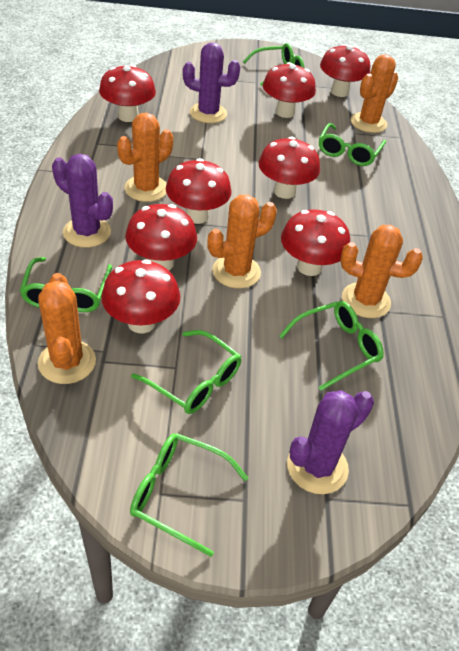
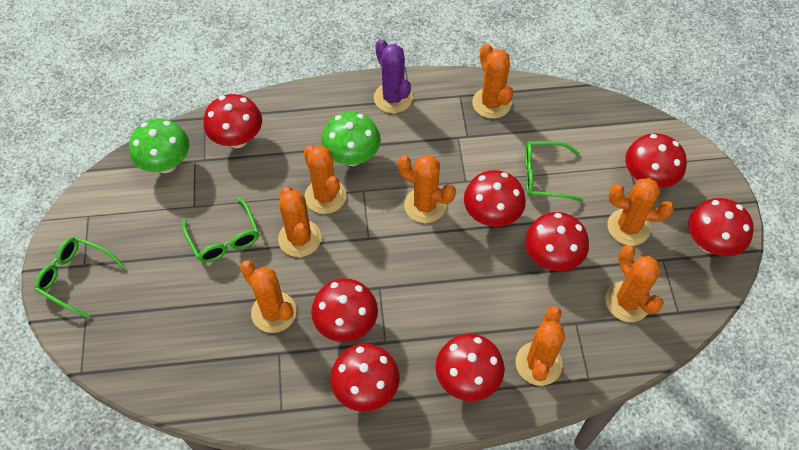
green glasses: 6 -> 3
green mushroom: 0 -> 2
orange cactus: 5 -> 8
purple cactus: 3 -> 1

